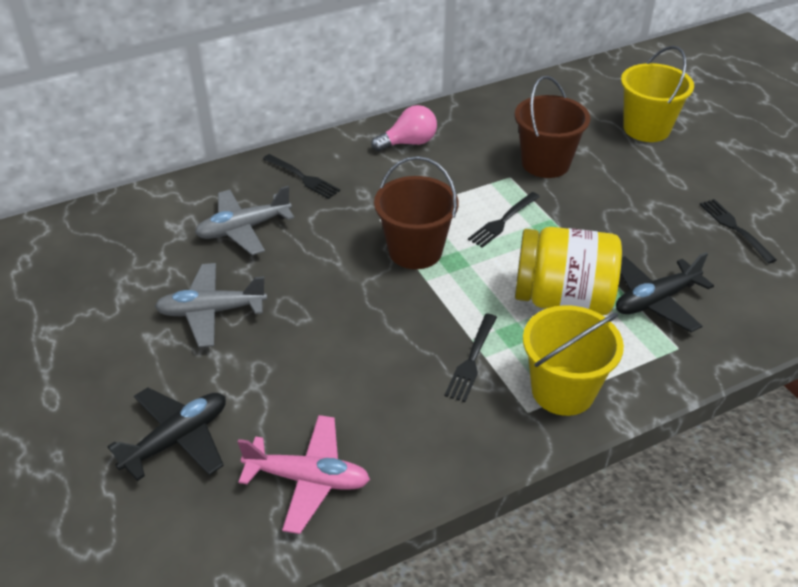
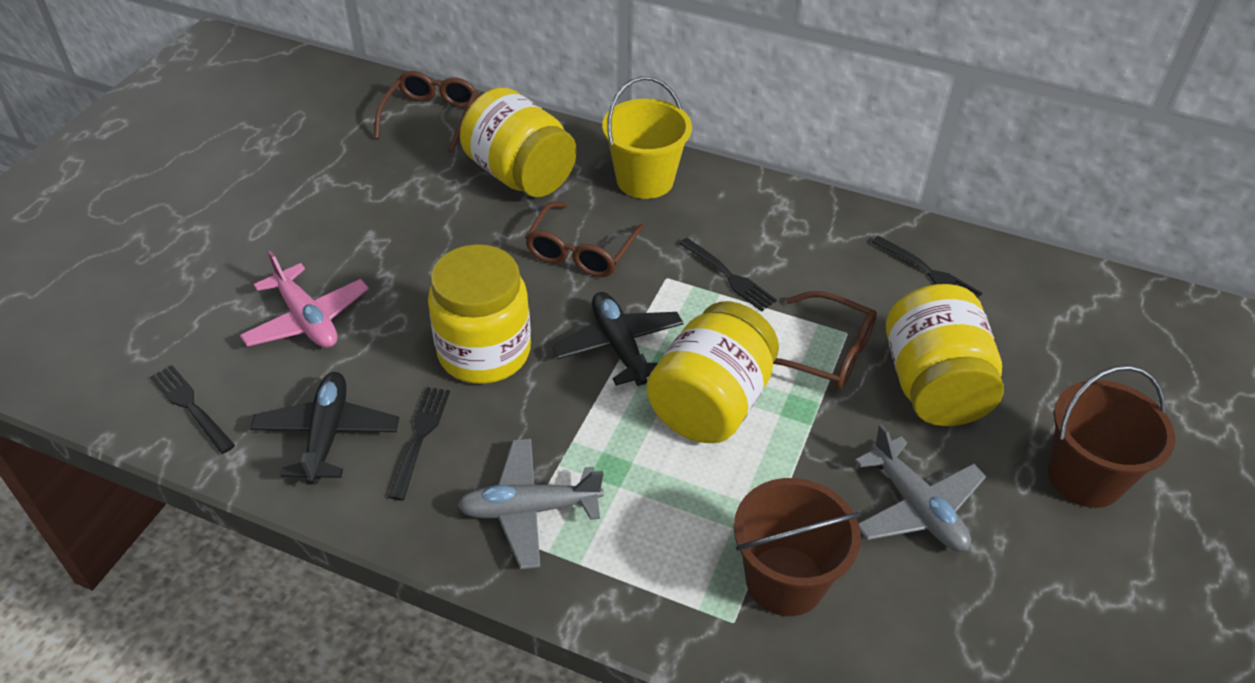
brown glasses: 0 -> 3
pink light bulb: 1 -> 0
yellow bucket: 2 -> 1
yellow jar: 1 -> 4

